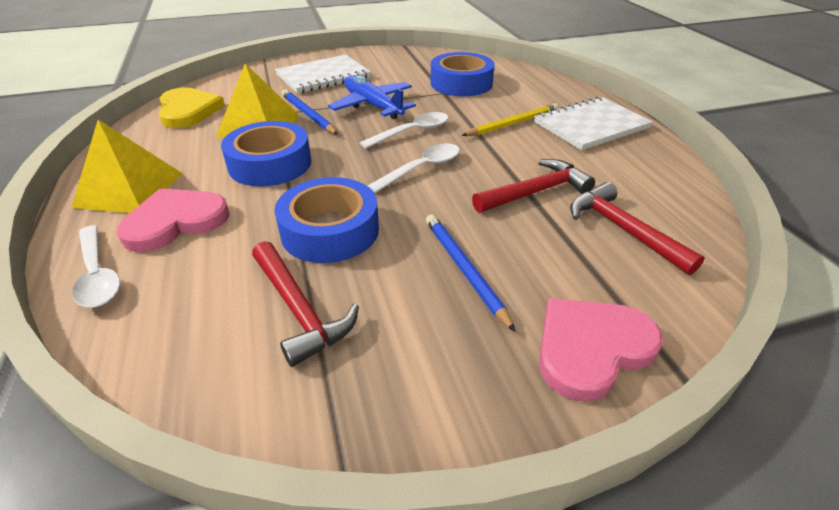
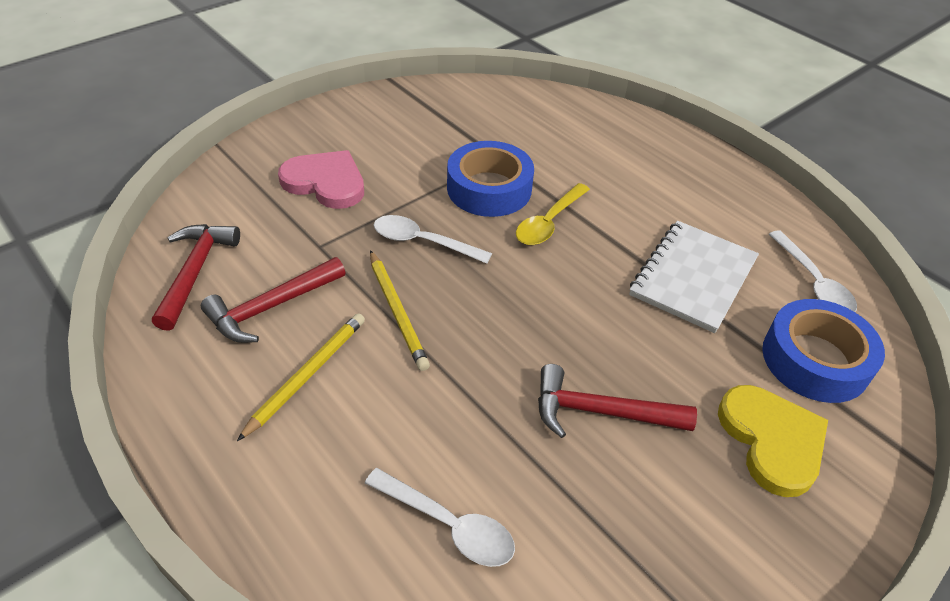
blue pencil: 2 -> 0
blue plane: 1 -> 0
blue tape: 3 -> 2
pink heart: 2 -> 1
white notebook: 2 -> 1
yellow pencil: 1 -> 2
yellow pyramid: 2 -> 0
yellow spoon: 0 -> 1

